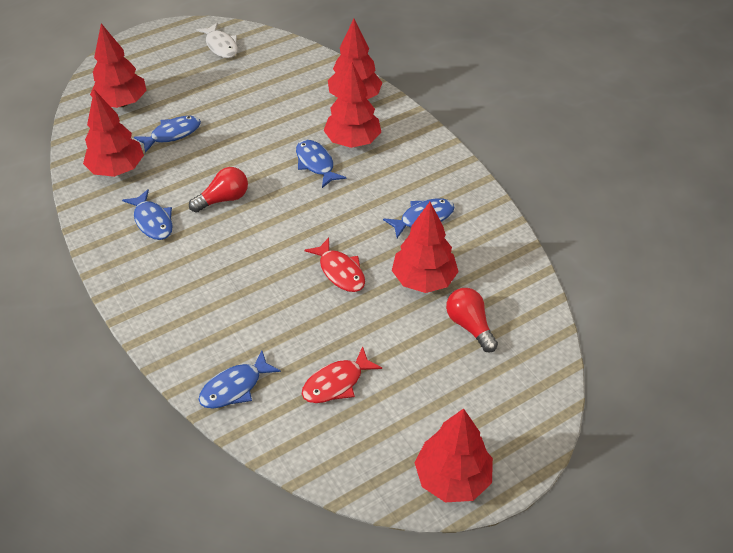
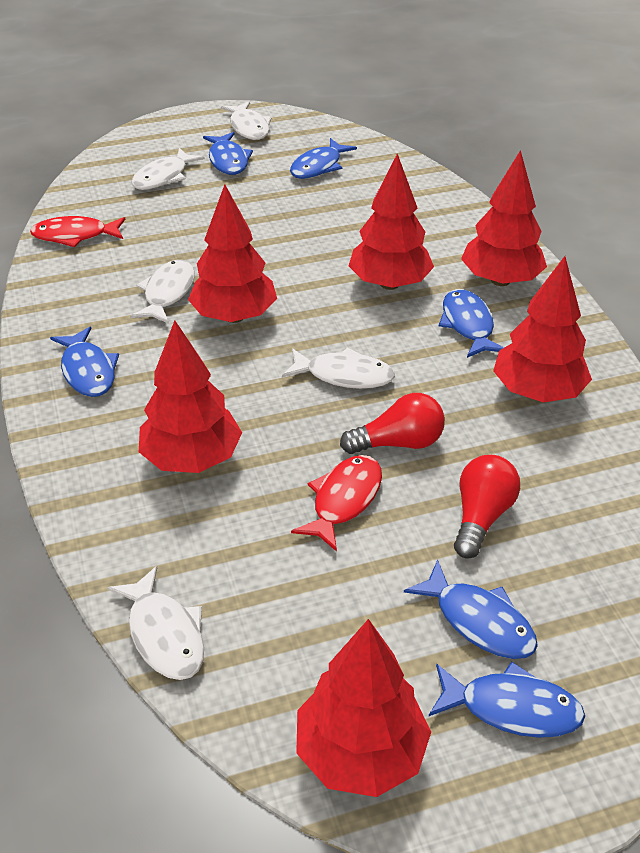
blue fish: 5 -> 6
white fish: 1 -> 5

